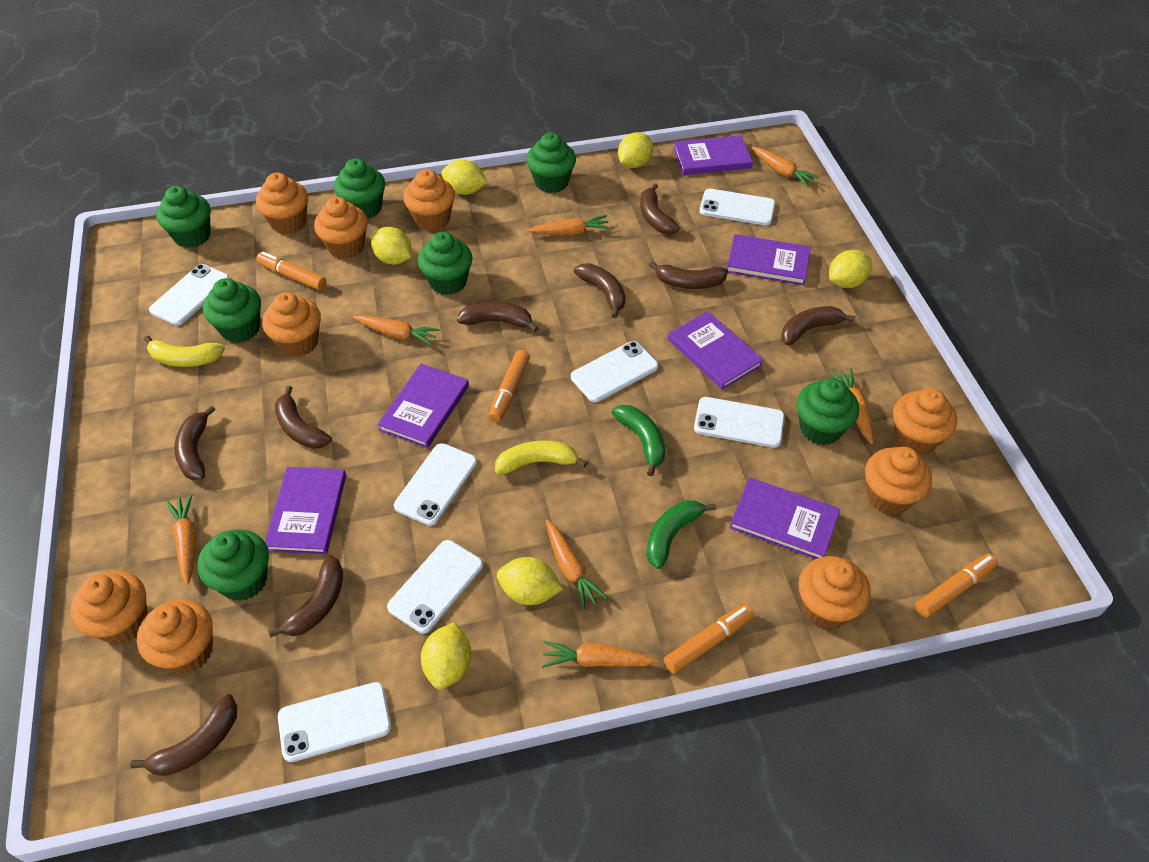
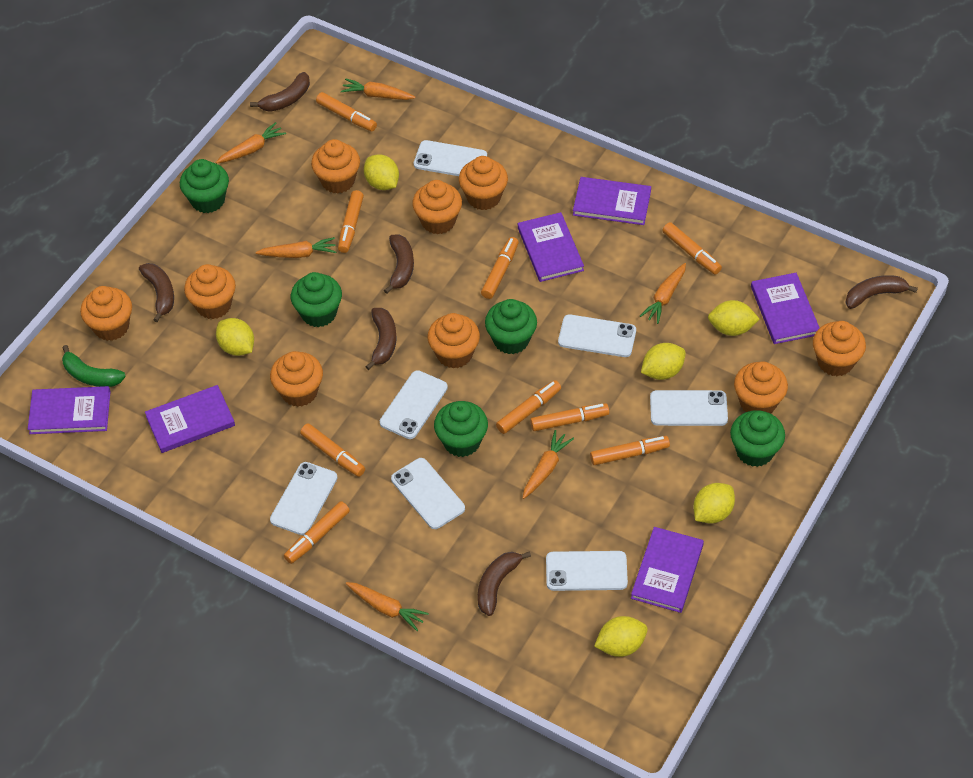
brown banana: 9 -> 6
green banana: 2 -> 1
green cupcake: 7 -> 5
orange carrot: 7 -> 6
orange marker: 4 -> 9
yellow banana: 2 -> 0

